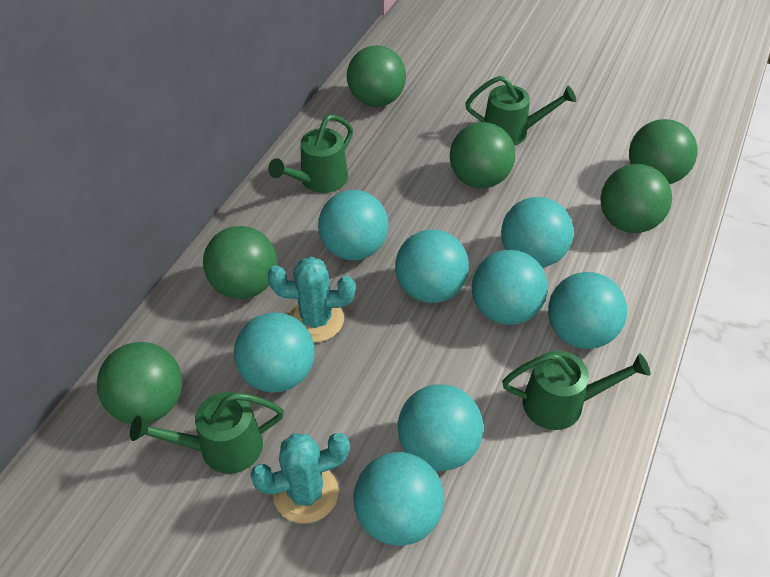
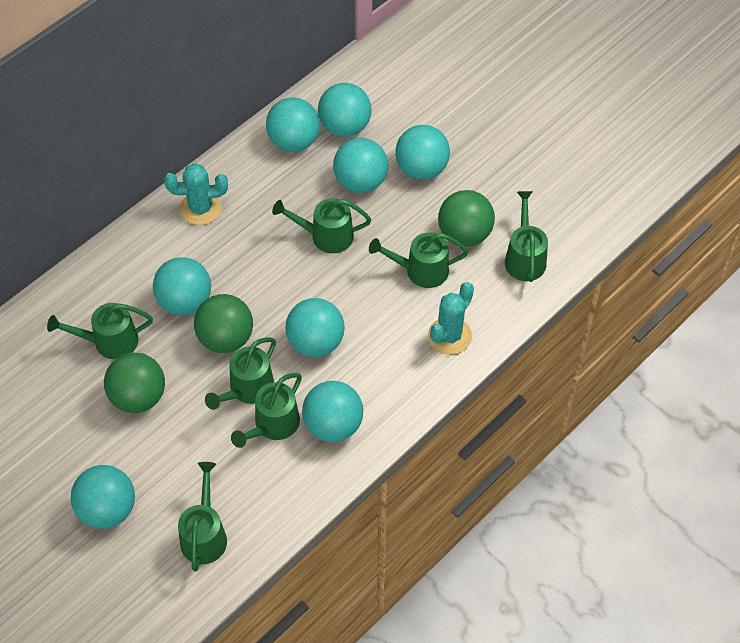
green ball: 6 -> 3
green watering can: 4 -> 7

